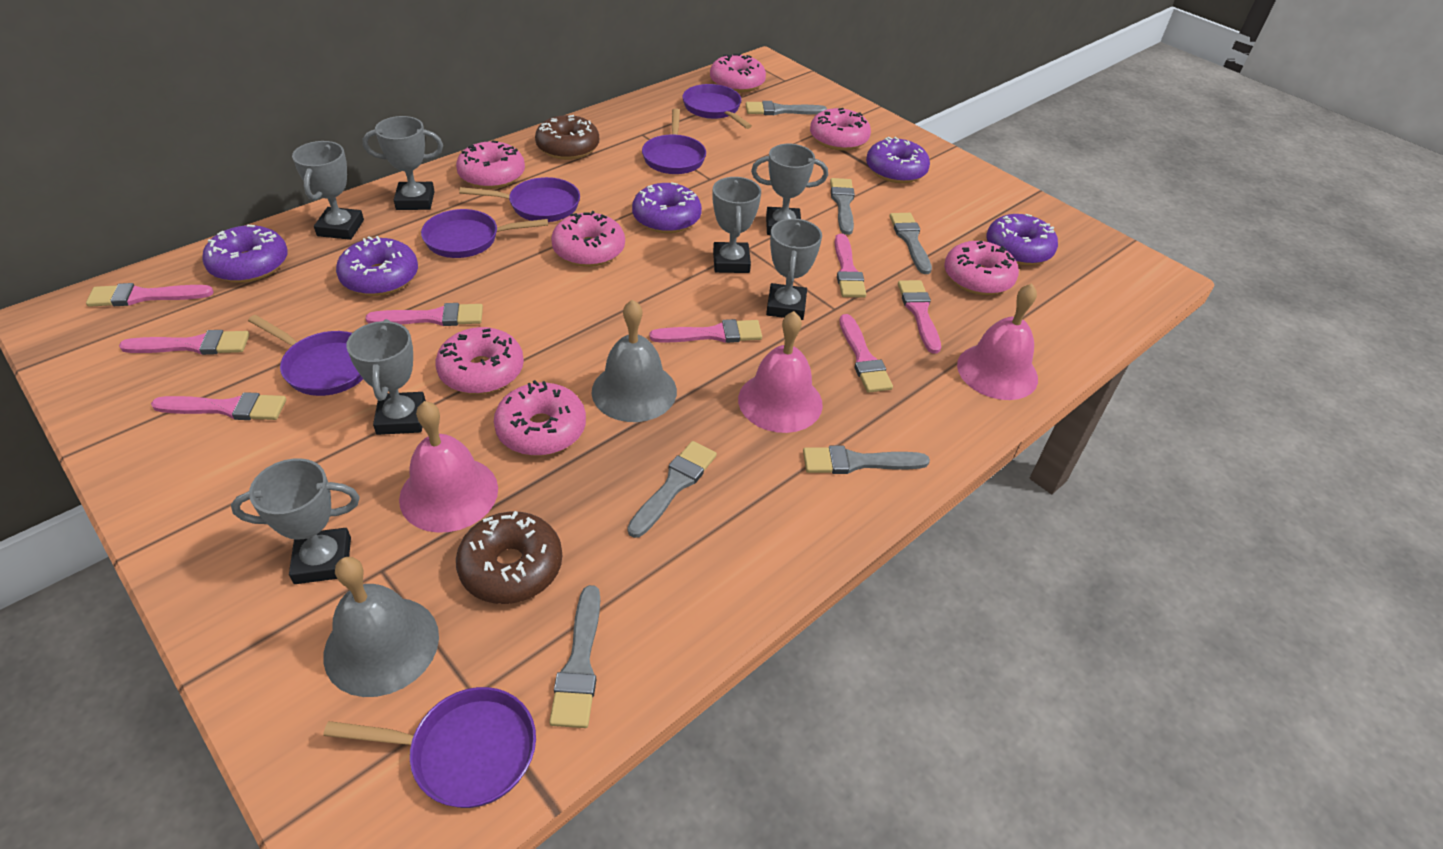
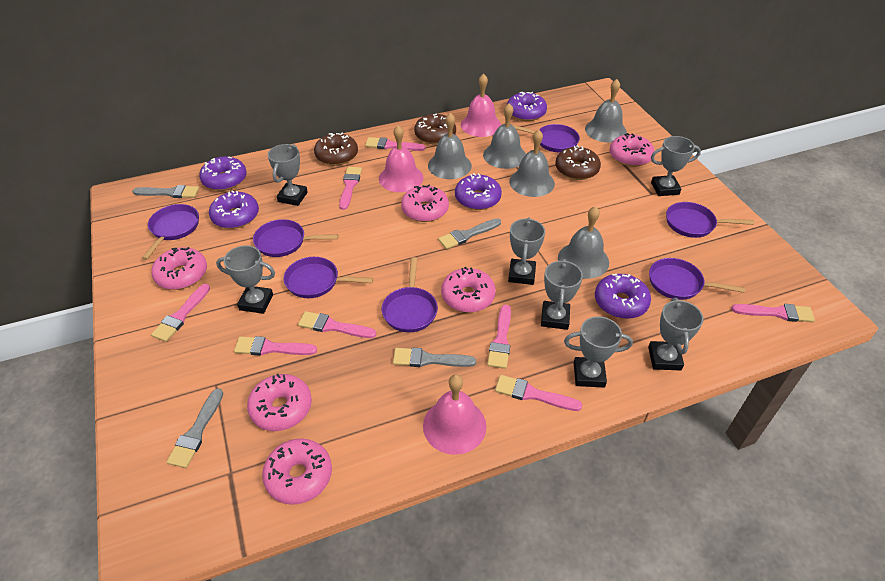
brown donut: 2 -> 3
grey bell: 2 -> 5
grey brush: 6 -> 4
pink donut: 7 -> 6
purple pan: 6 -> 7

